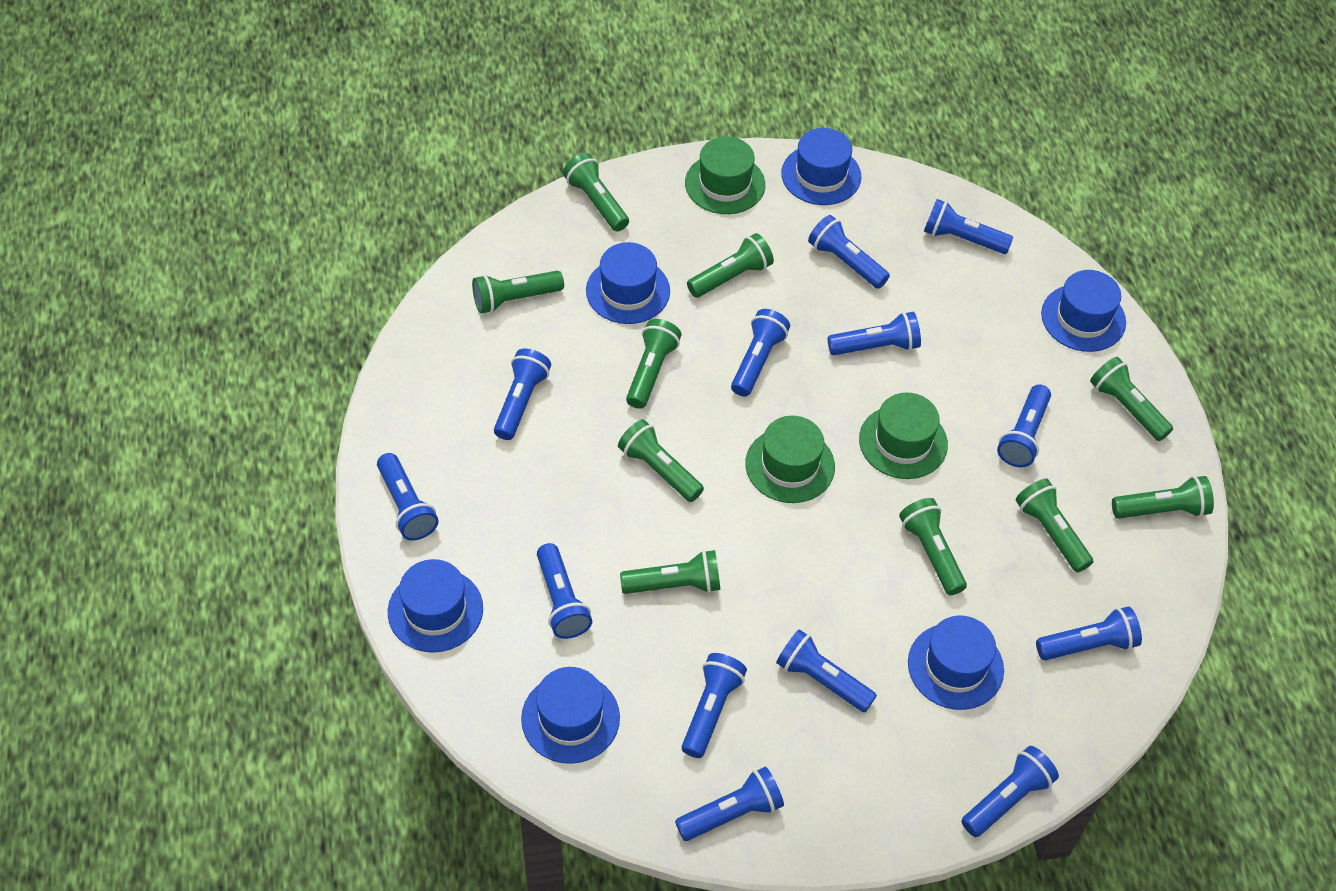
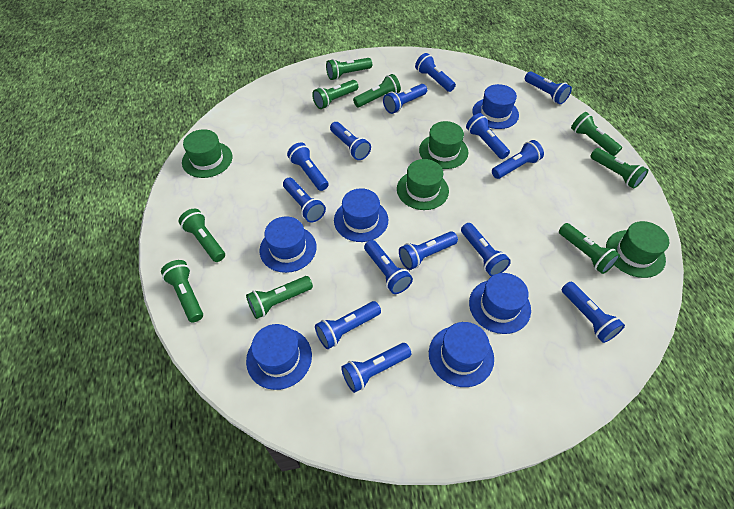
blue flashlight: 13 -> 14
green flashlight: 10 -> 9
green hat: 3 -> 4

